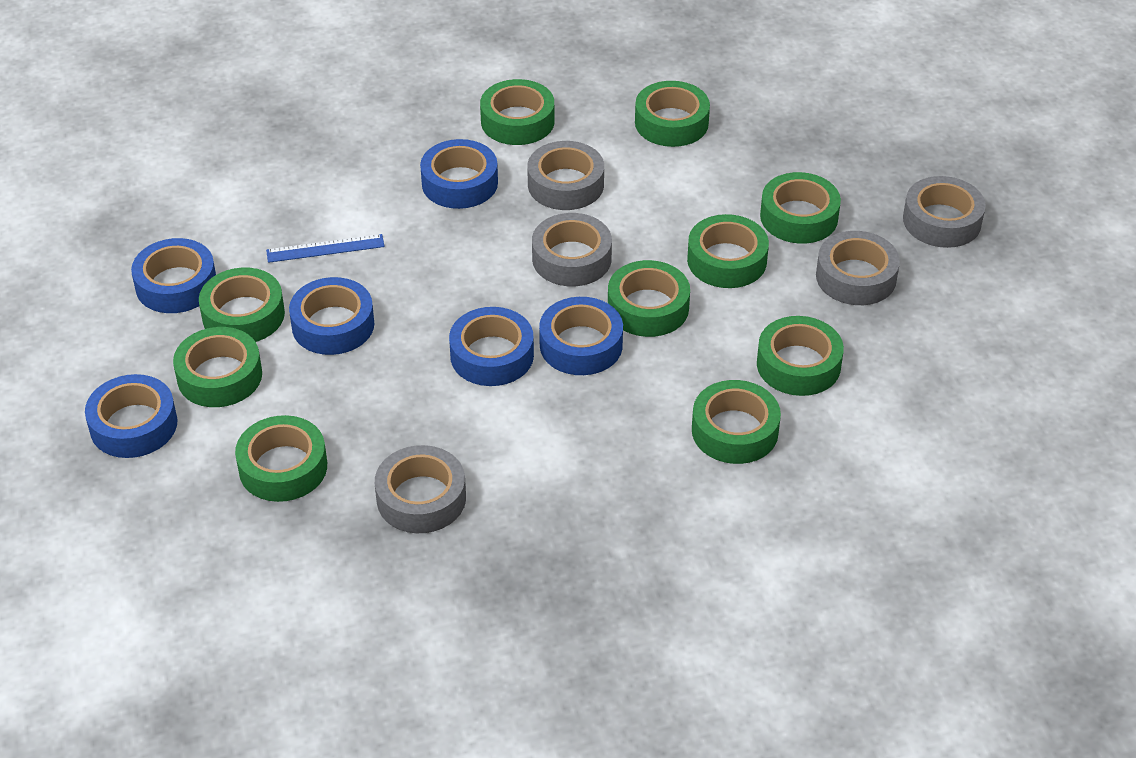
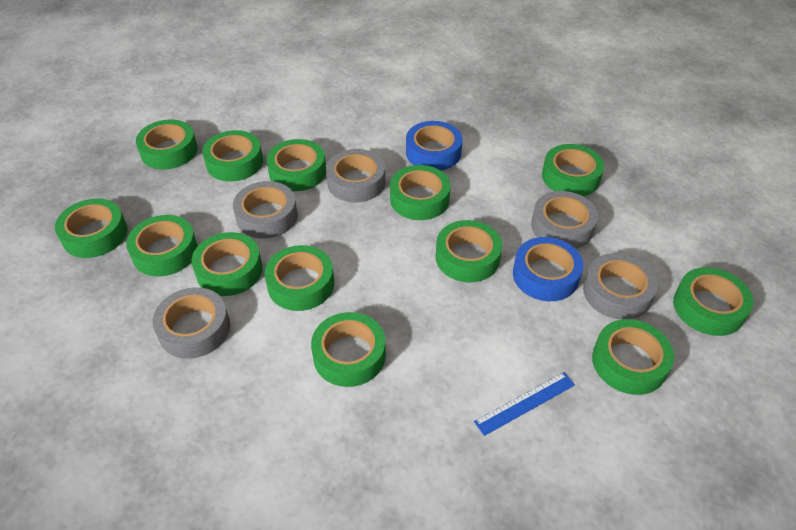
blue tape: 6 -> 2
green tape: 10 -> 13

